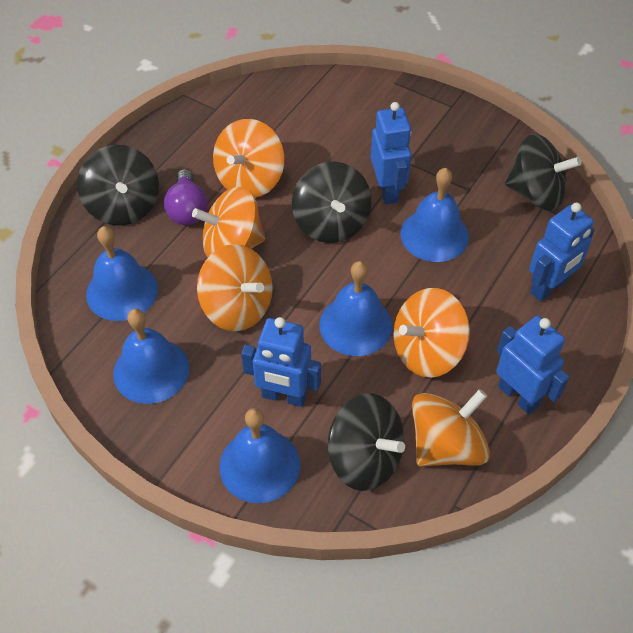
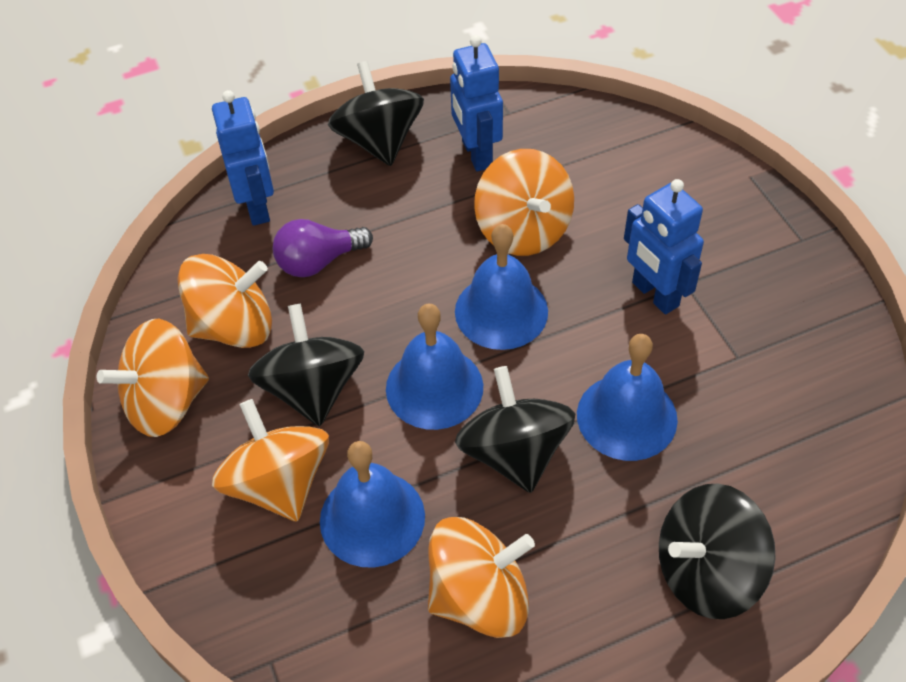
blue bell: 5 -> 4
blue robot: 4 -> 3

